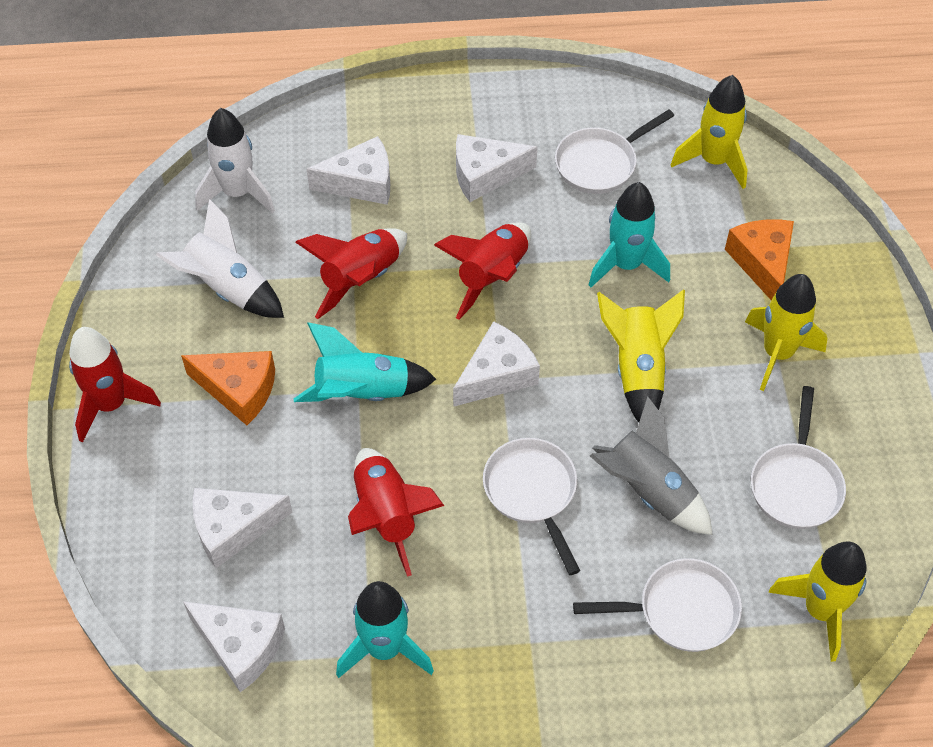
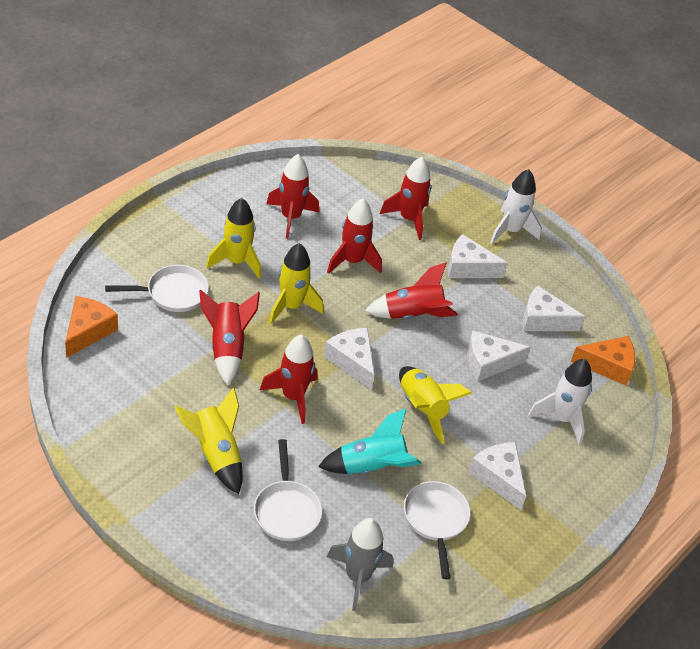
red rocket: 4 -> 6
turquoise rocket: 3 -> 1
white pan: 4 -> 3

